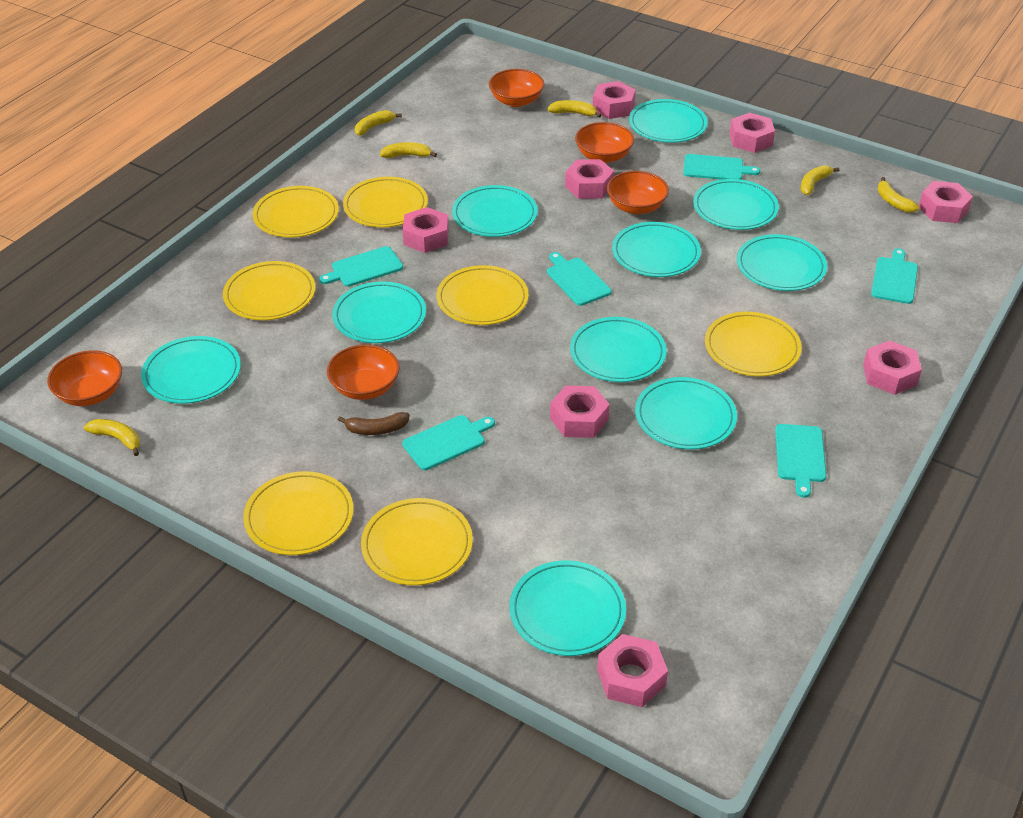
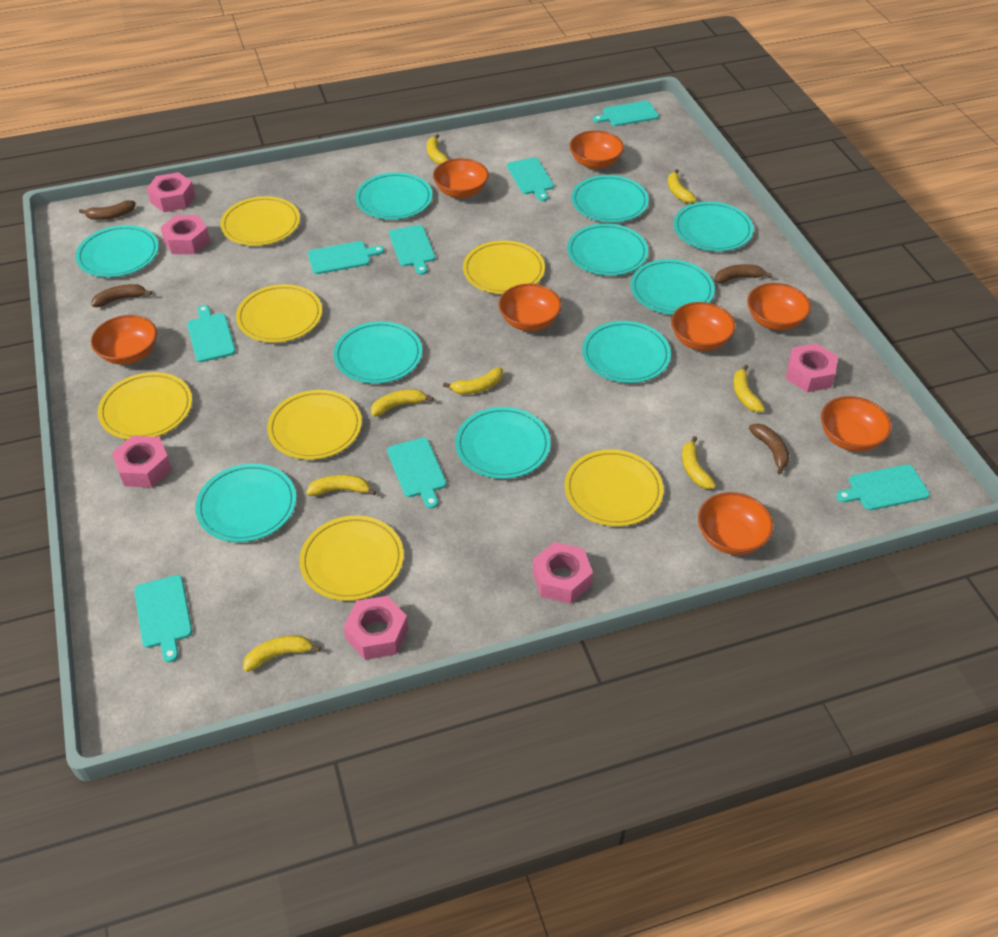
brown banana: 1 -> 4
orange bowl: 5 -> 8
pink nut: 8 -> 6
turquoise cutting board: 6 -> 8
yellow banana: 6 -> 8

